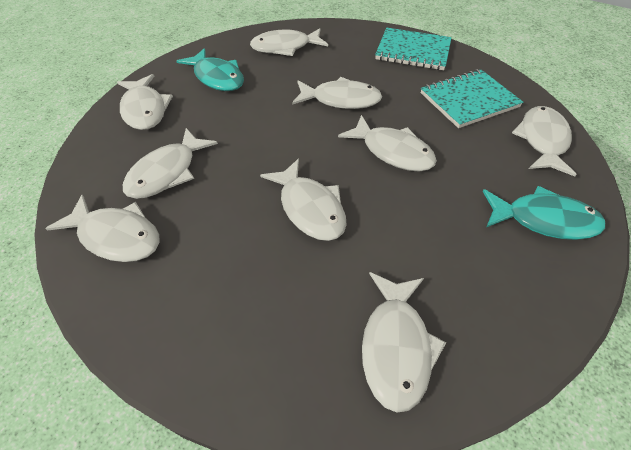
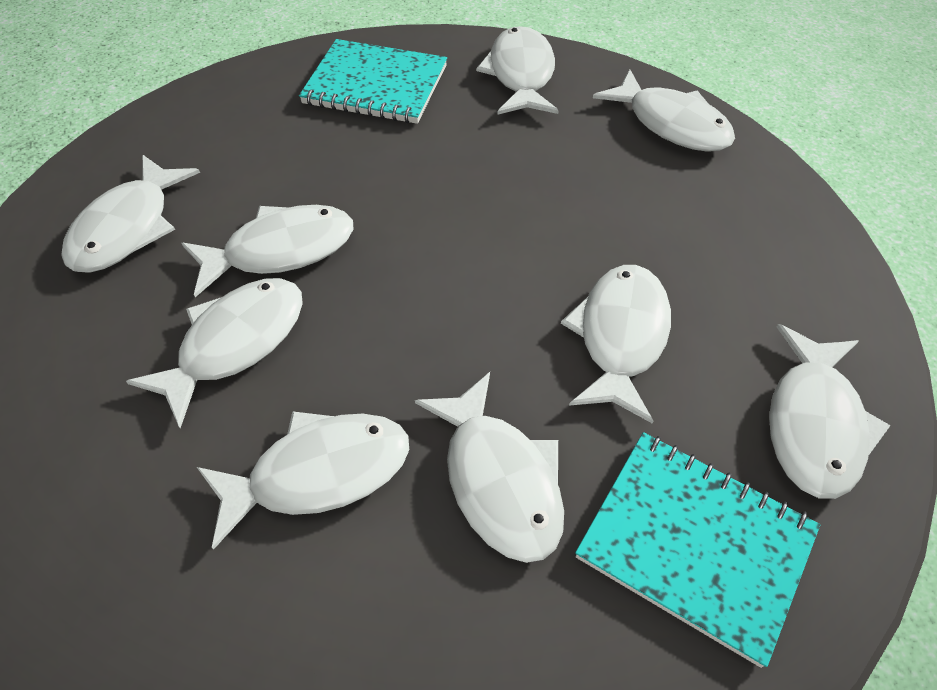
turquoise fish: 2 -> 0

